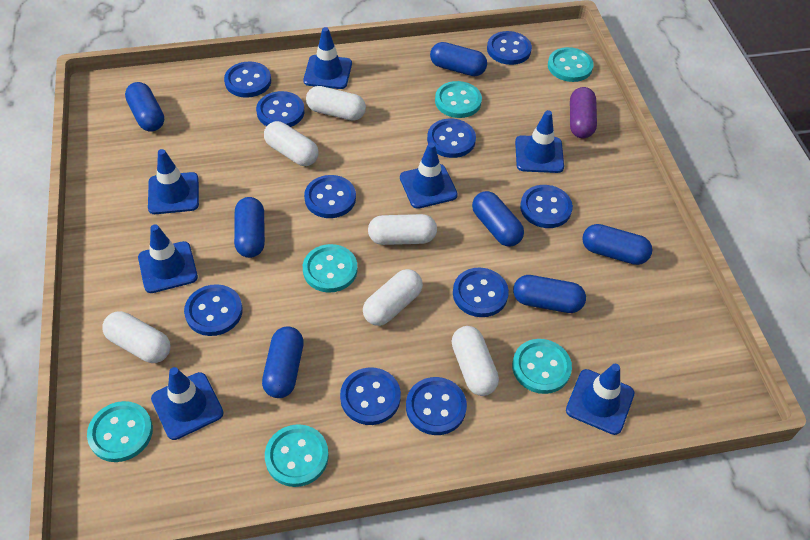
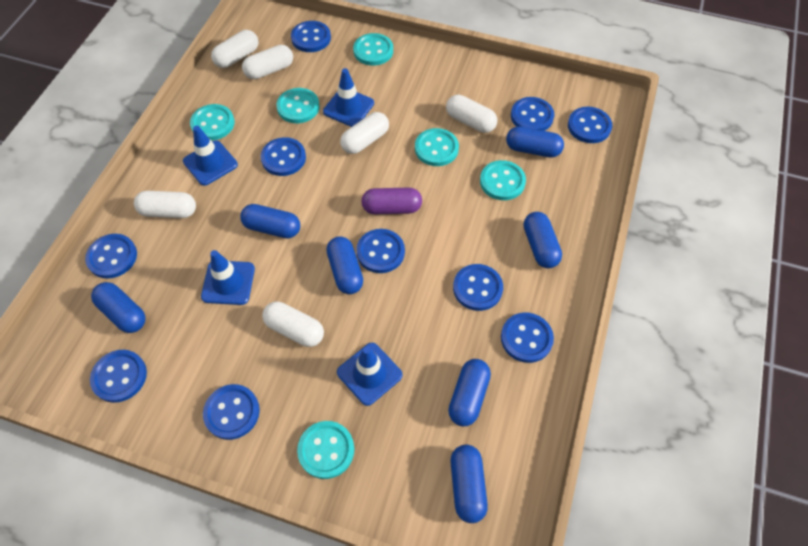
blue traffic cone: 7 -> 4

